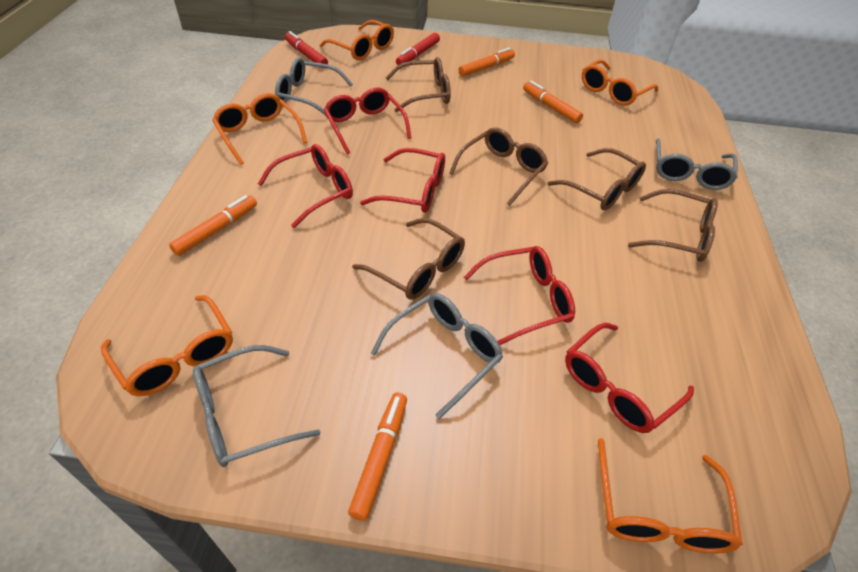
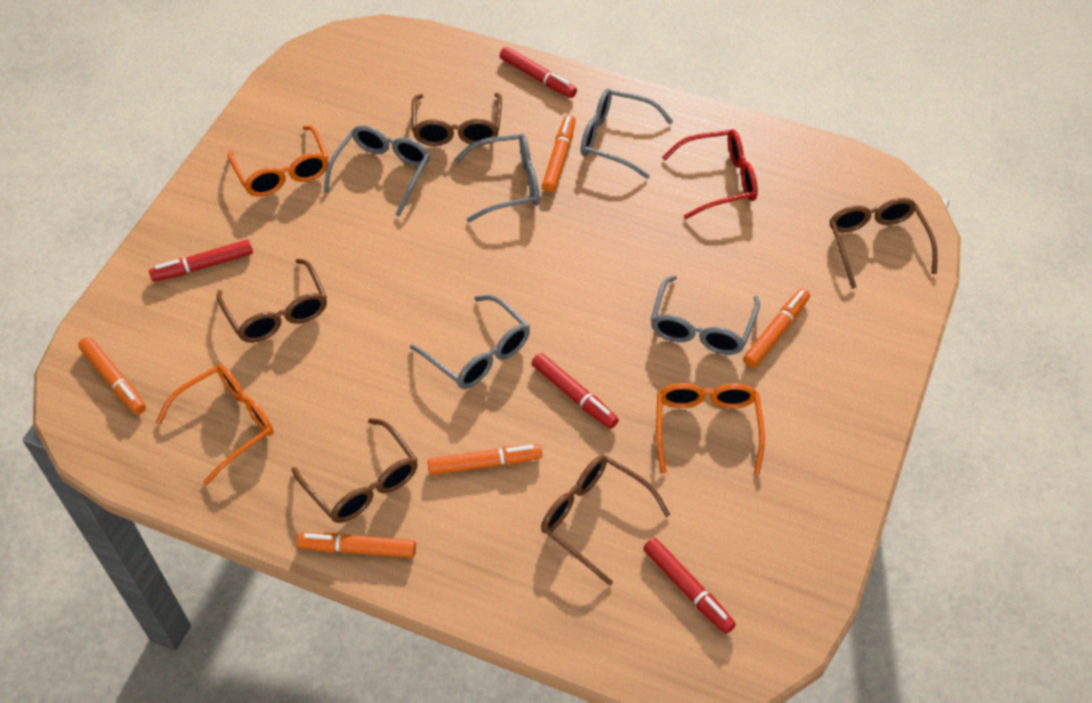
grey glasses: 4 -> 5
orange glasses: 5 -> 3
orange marker: 4 -> 5
red glasses: 5 -> 1
red marker: 2 -> 4

